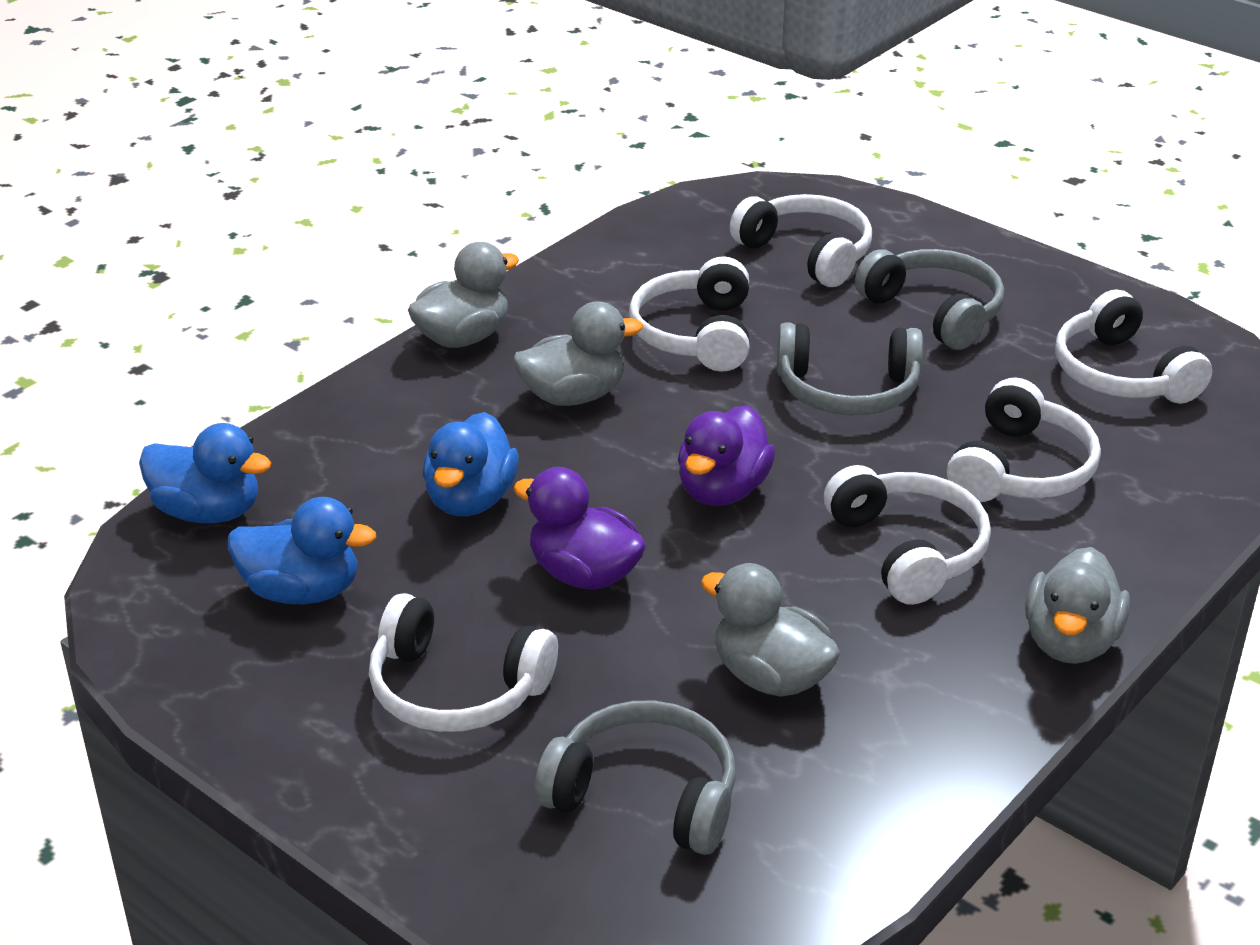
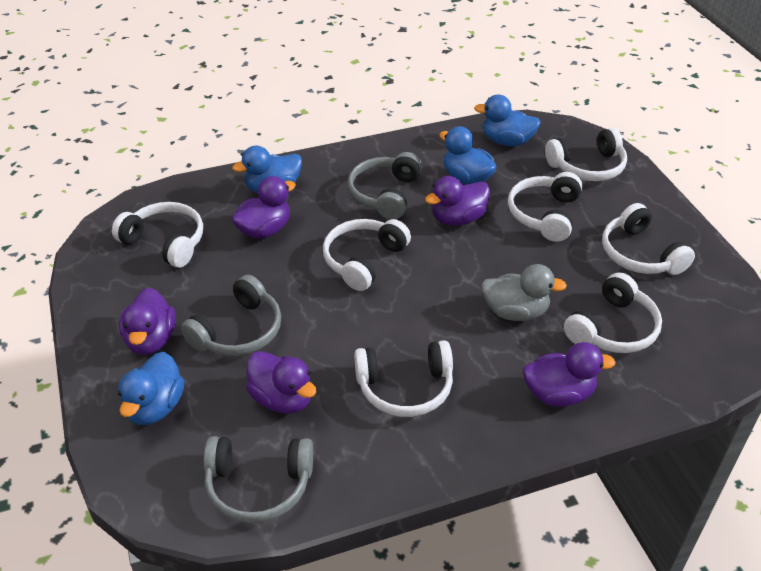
blue duck: 3 -> 4
grey duck: 4 -> 1
purple duck: 2 -> 5
white headphones: 6 -> 7

